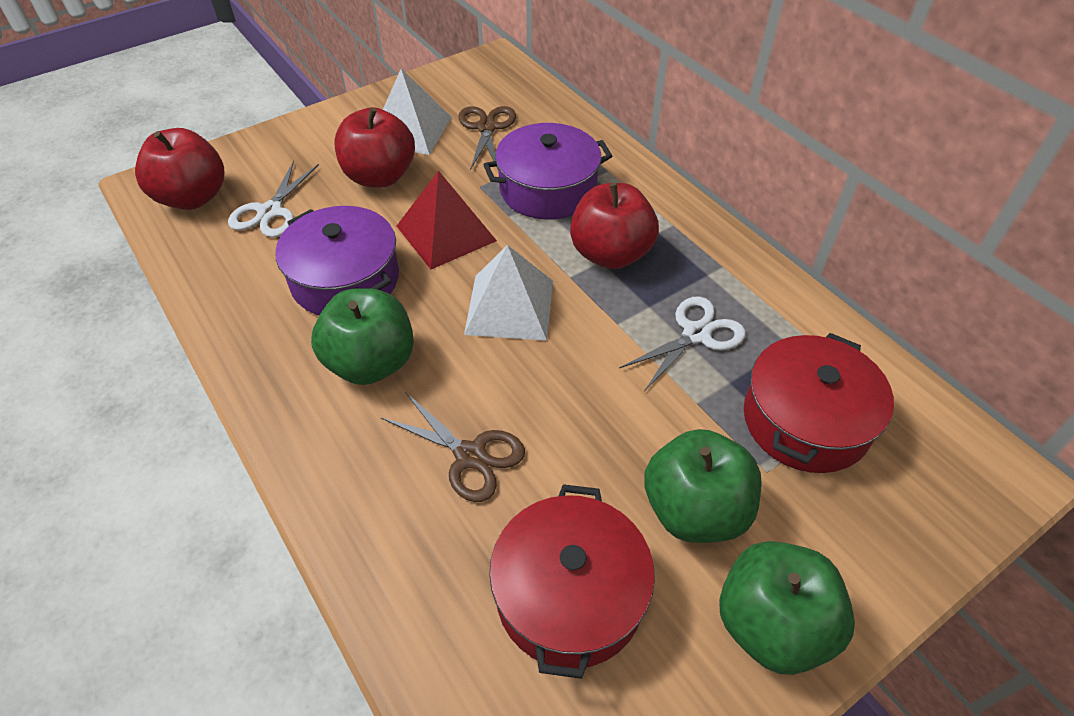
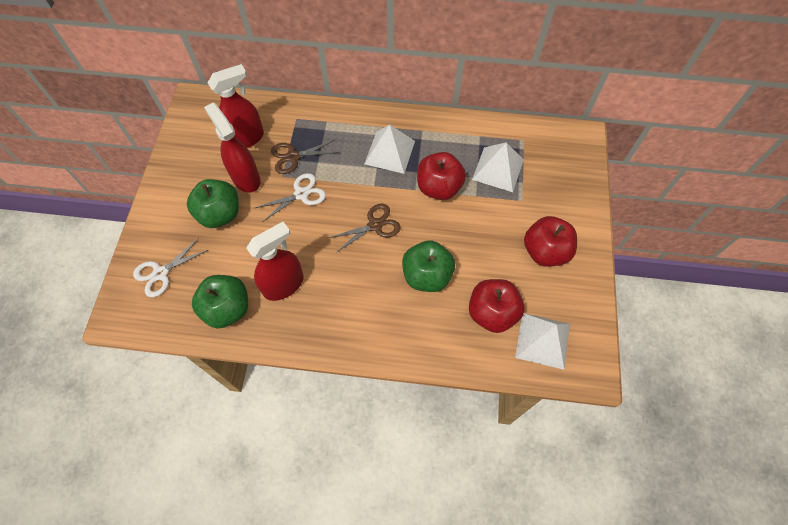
purple pot: 2 -> 0
red pot: 2 -> 0
red pyramid: 1 -> 0
red spray bottle: 0 -> 3
white pyramid: 2 -> 3

